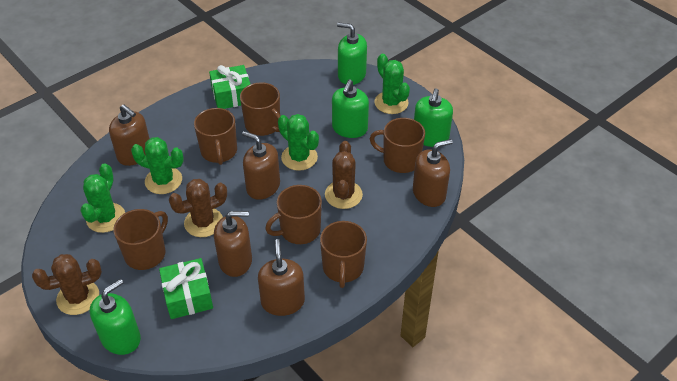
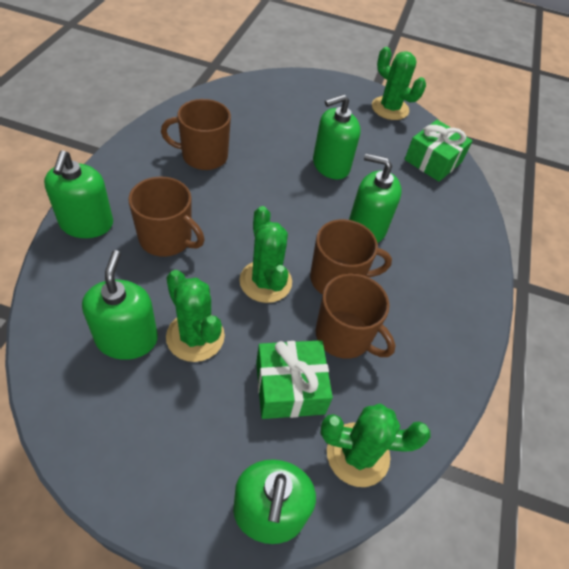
brown cactus: 3 -> 0
brown mug: 6 -> 4
brown soap dispenser: 5 -> 0
green soap dispenser: 4 -> 5

